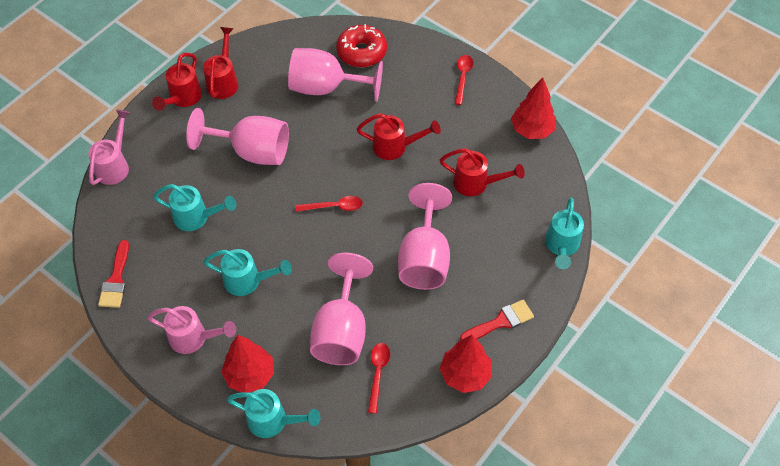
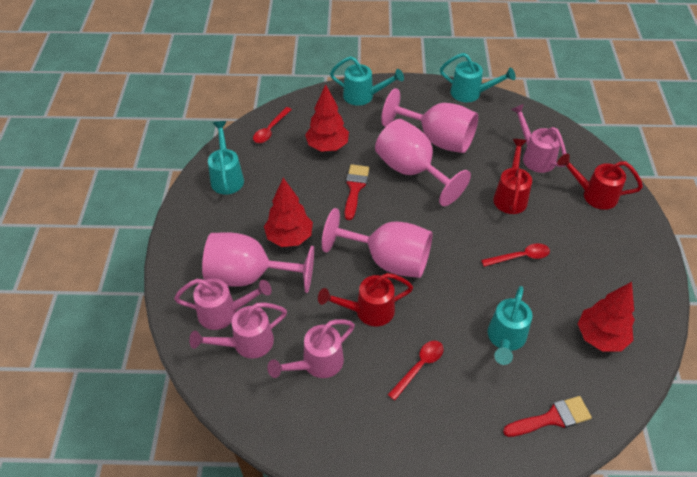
pink watering can: 2 -> 4
red donut: 1 -> 0
red watering can: 4 -> 3

